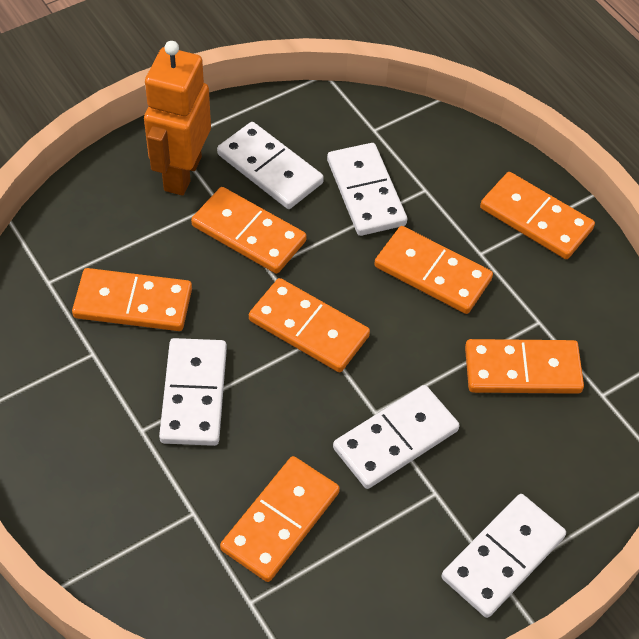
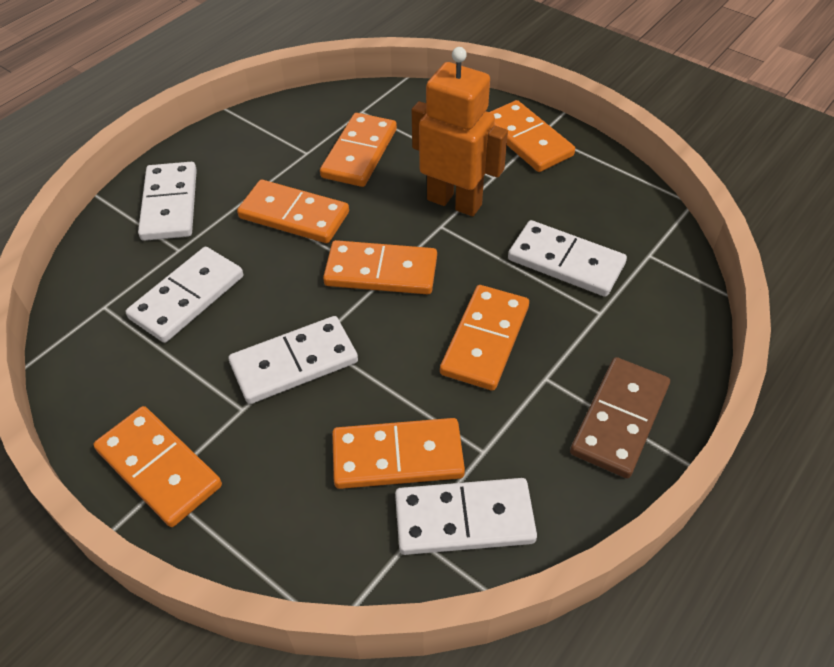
brown domino: 0 -> 1

